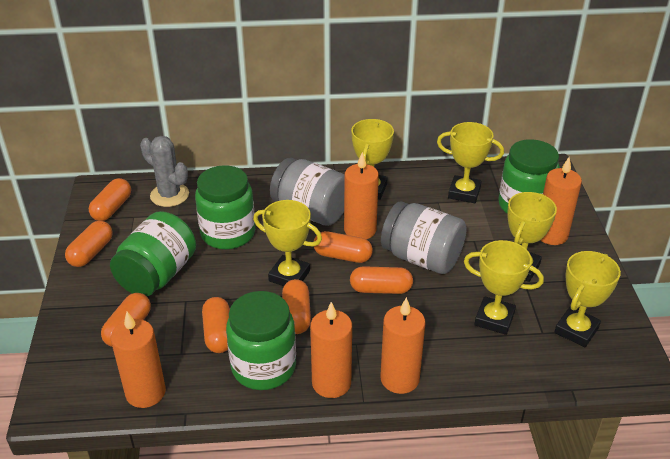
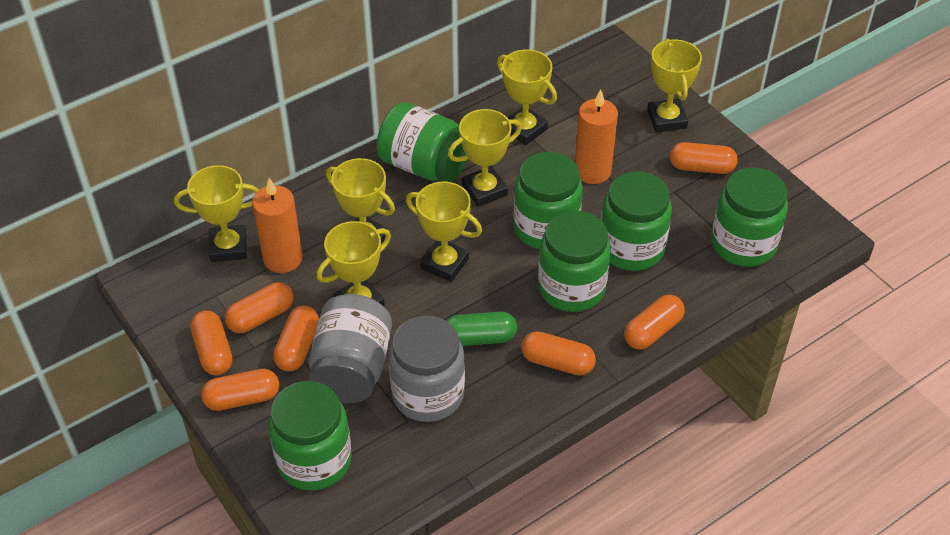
green capsule: 0 -> 1
green jar: 4 -> 6
grey cactus: 1 -> 0
orange candle: 5 -> 2
yellow trophy: 6 -> 7

